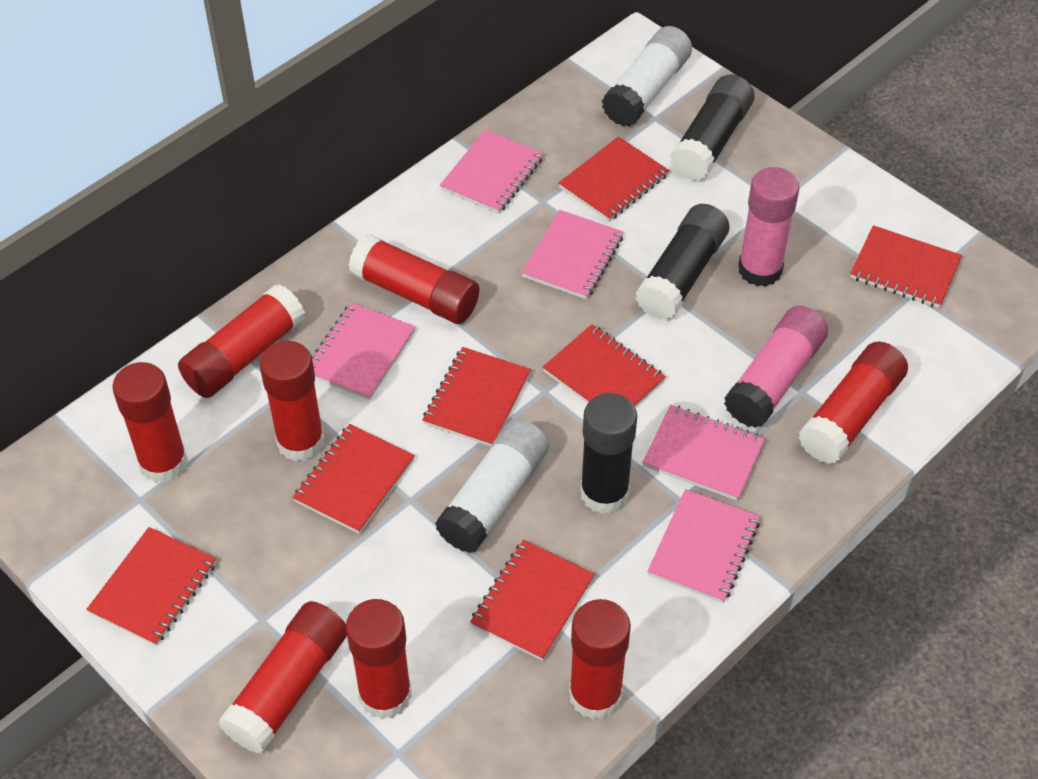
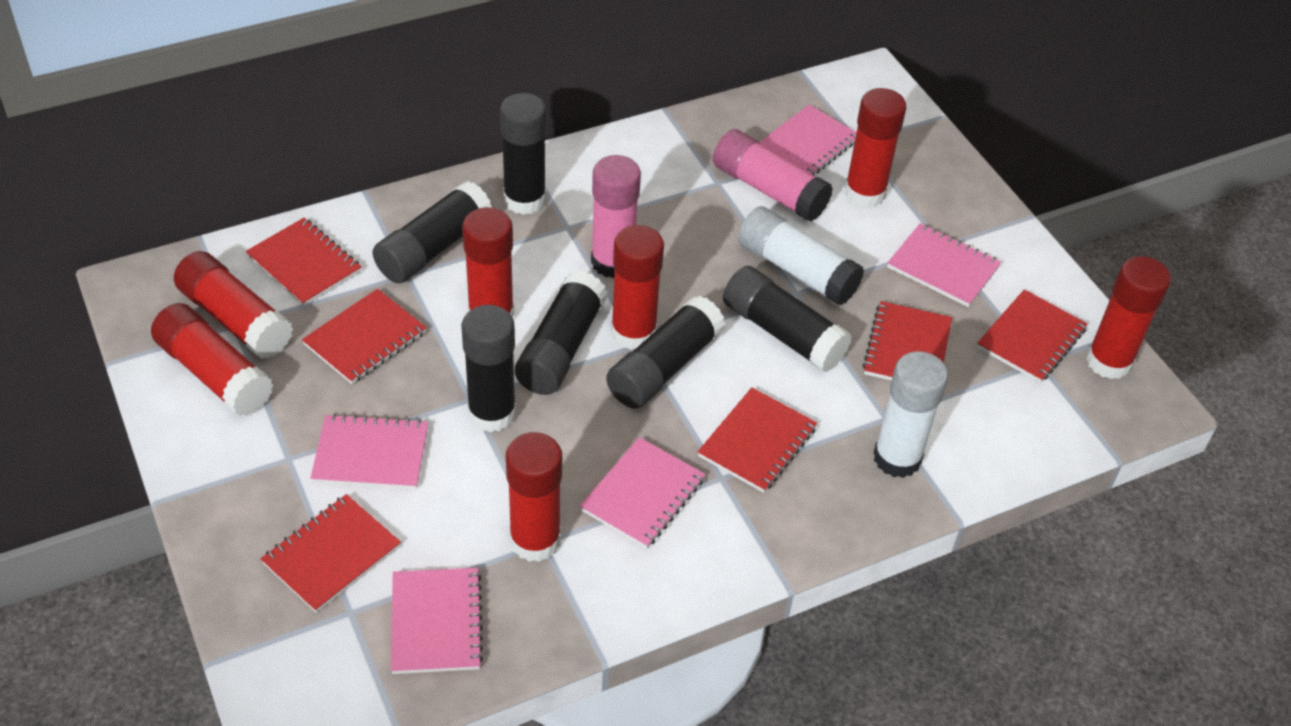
black glue stick: 3 -> 6
red glue stick: 8 -> 7
red notebook: 7 -> 6

